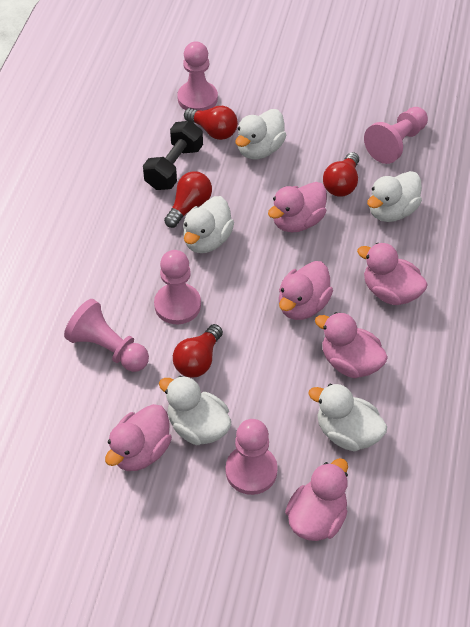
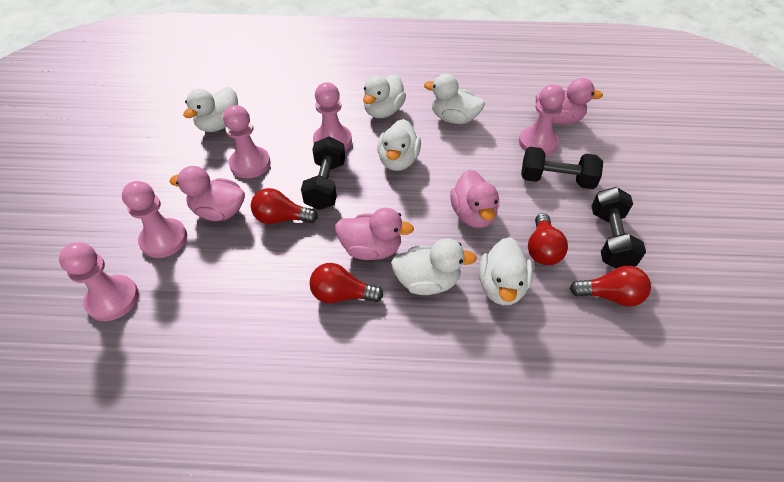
black dumbbell: 1 -> 3
pink duck: 6 -> 4
white duck: 5 -> 6

